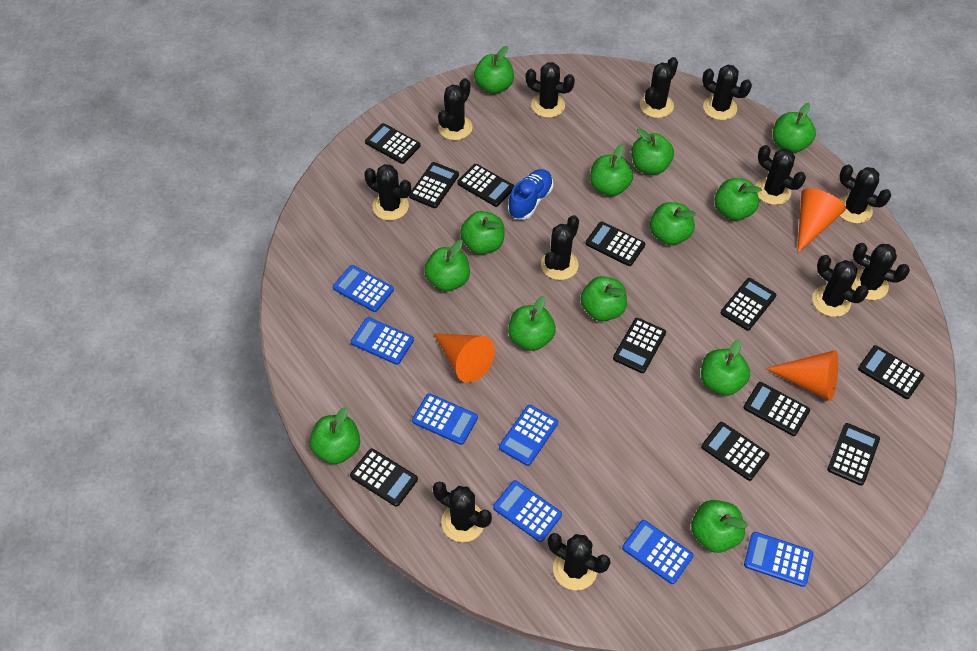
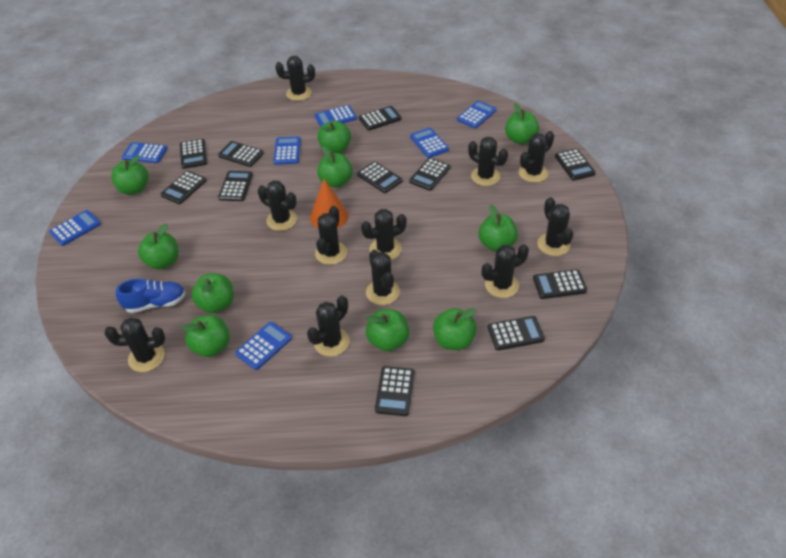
black cactus: 12 -> 11
green apple: 13 -> 10
orange cone: 3 -> 1

